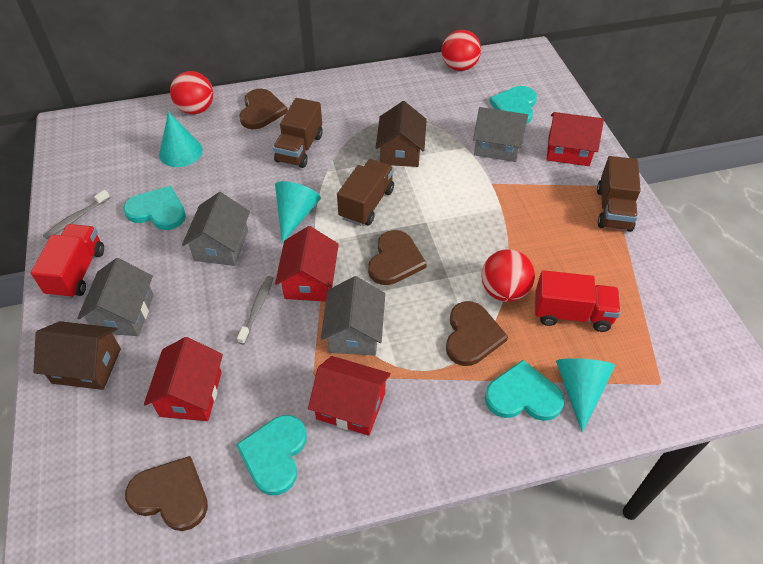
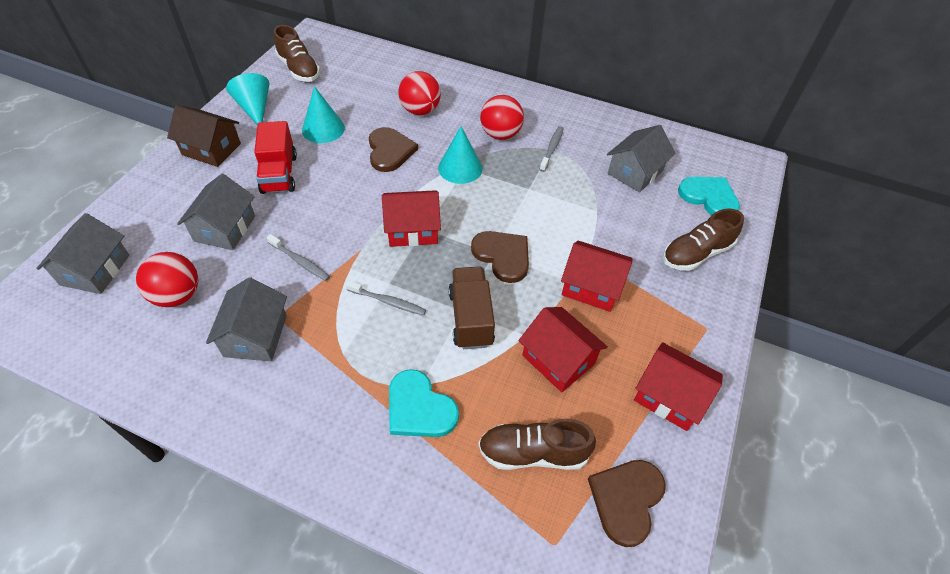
brown heart: 4 -> 3
brown house: 2 -> 1
brown shoe: 0 -> 3
brown truck: 3 -> 1
grey toothbrush: 2 -> 3
red truck: 2 -> 1
turquoise heart: 4 -> 2

